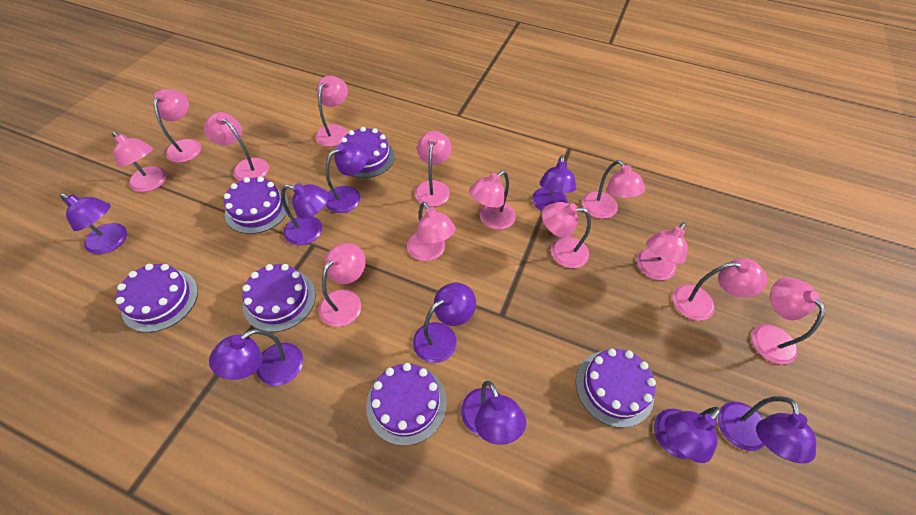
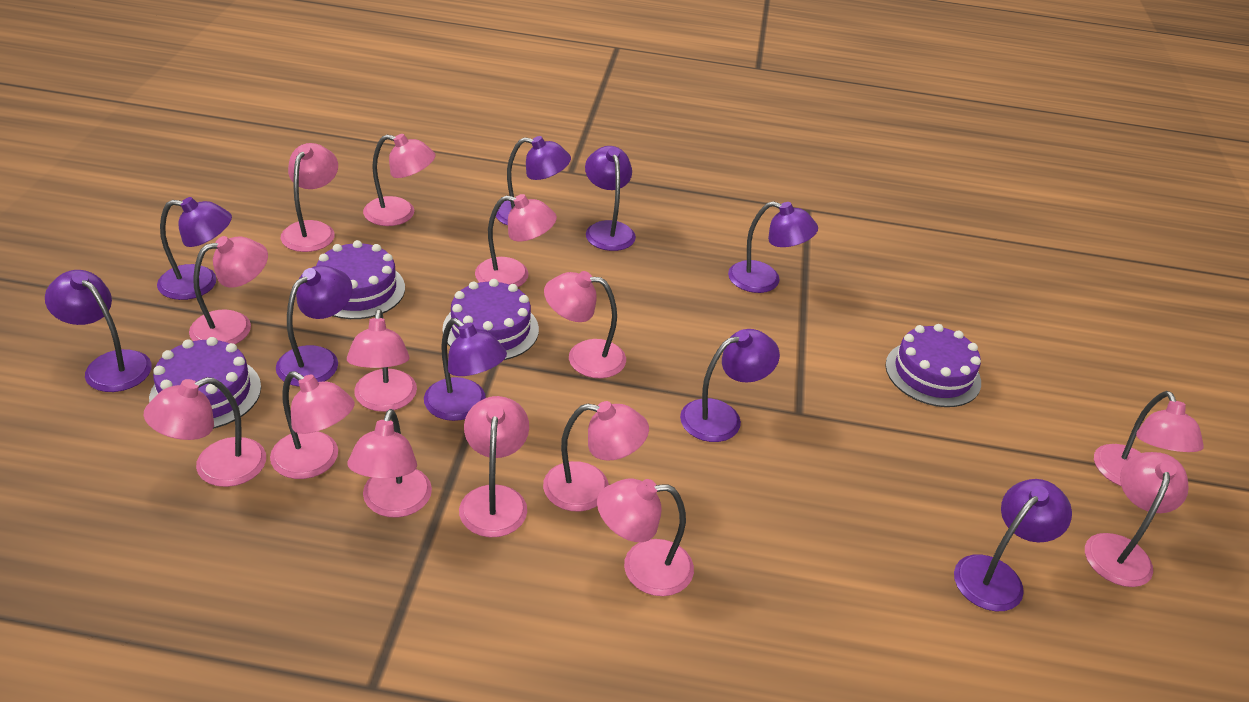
pink lamp: 13 -> 14
purple cake: 6 -> 4

